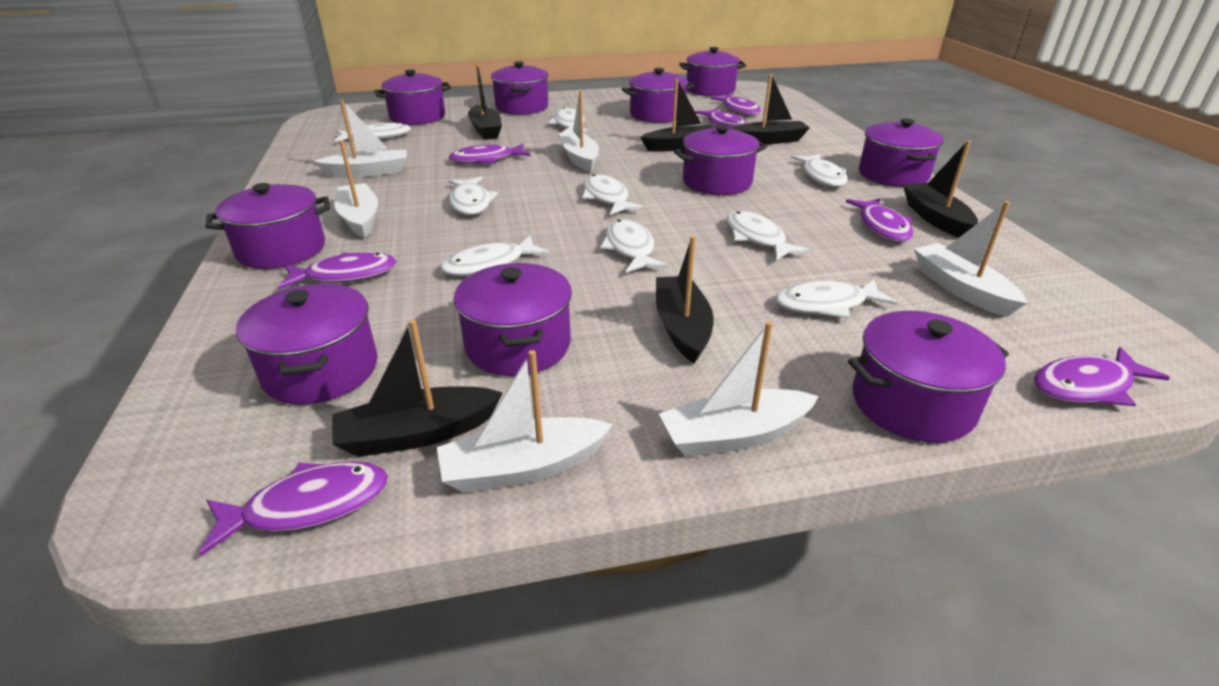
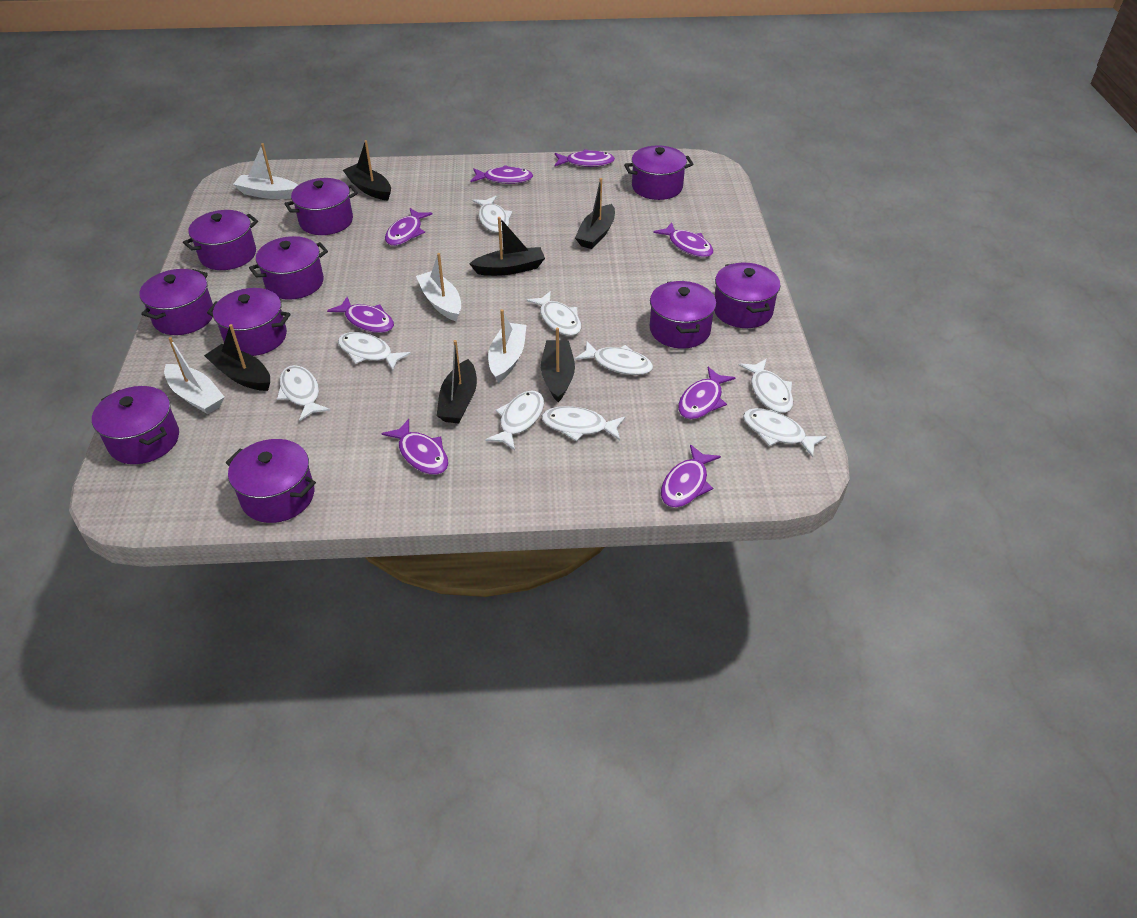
purple fish: 7 -> 8
white boat: 6 -> 4

